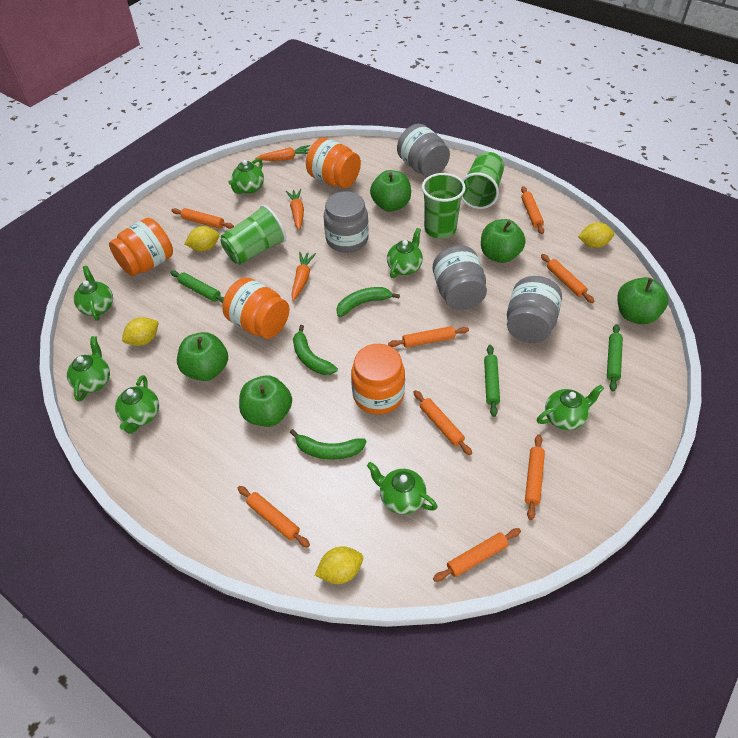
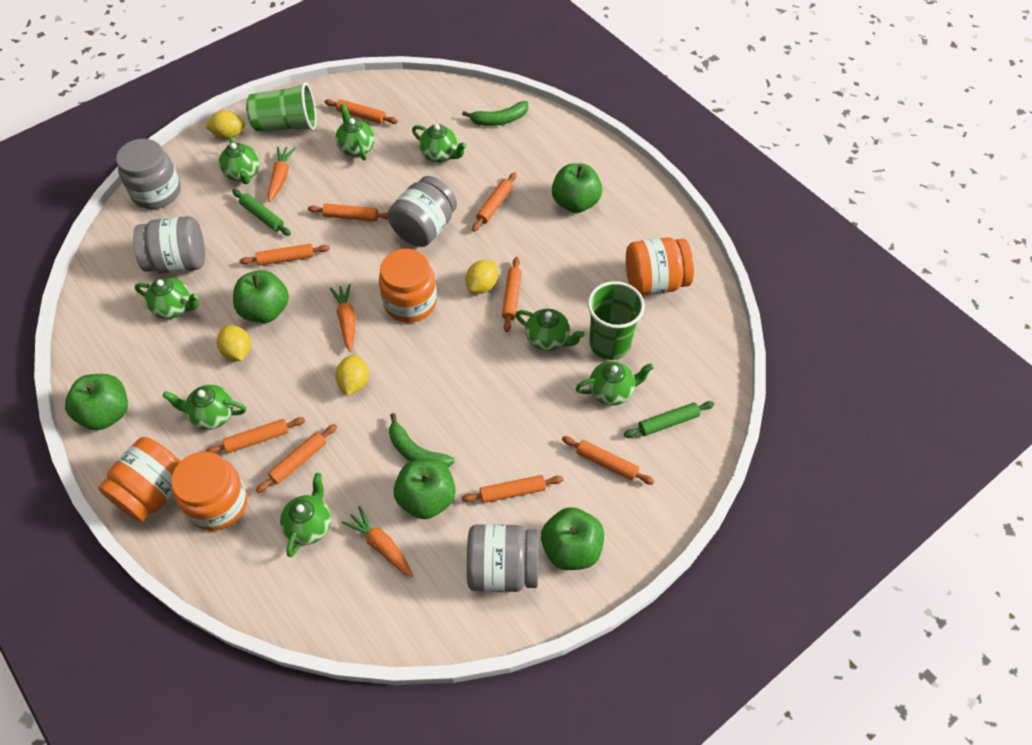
green banana: 3 -> 2
green cup: 3 -> 2
green rolling pin: 3 -> 2
green teapot: 7 -> 8
orange rolling pin: 8 -> 9

